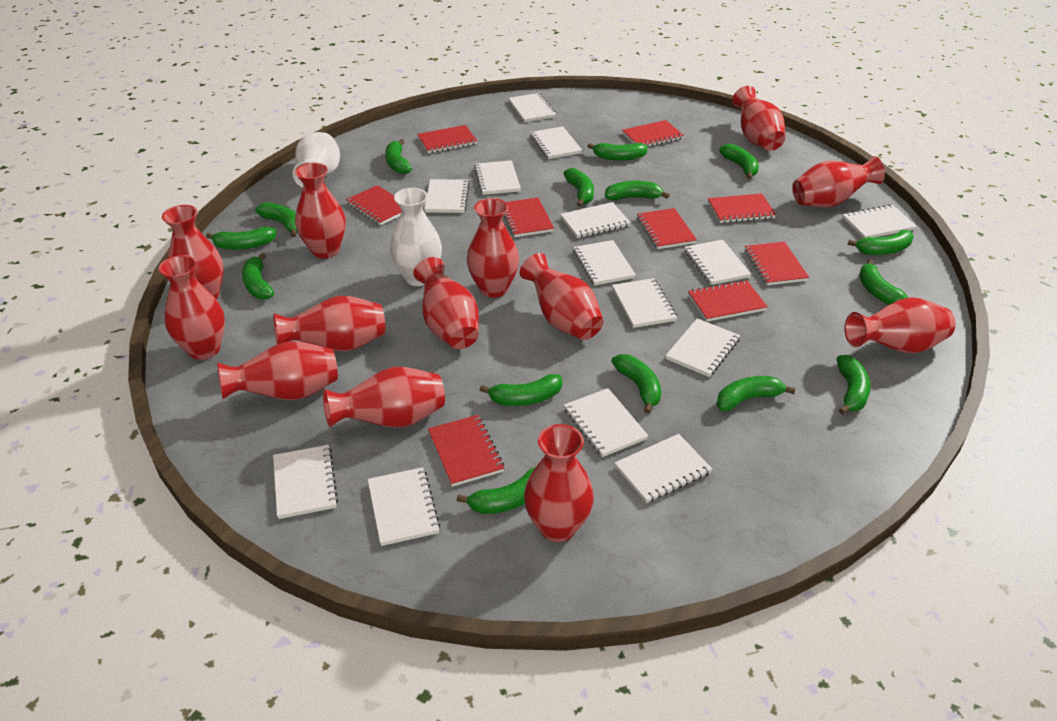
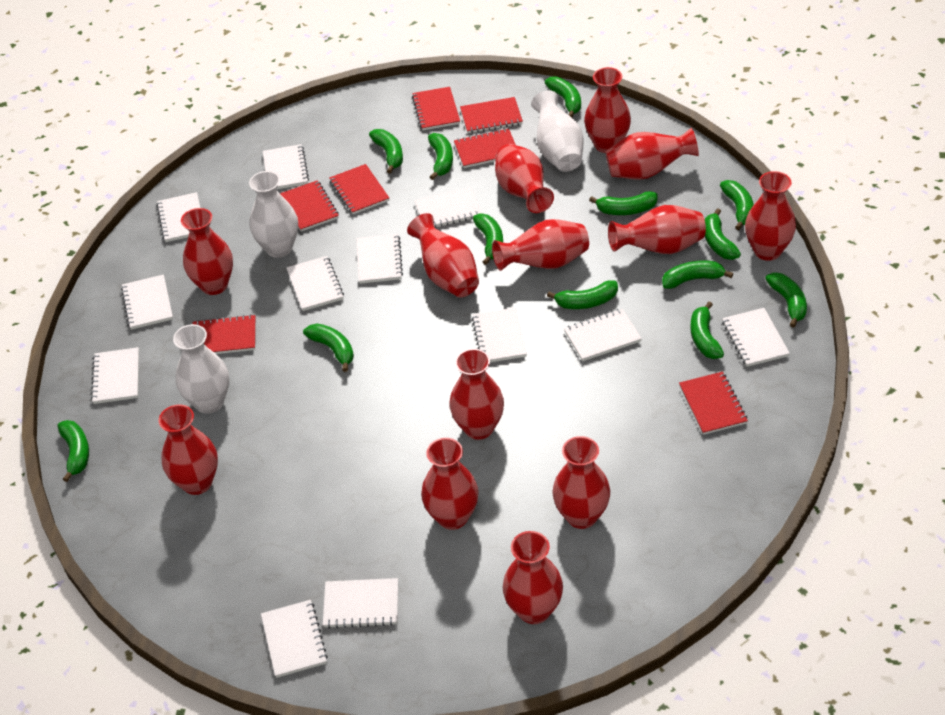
green banana: 15 -> 13
red notebook: 9 -> 7
white notebook: 14 -> 12
white vase: 2 -> 3

